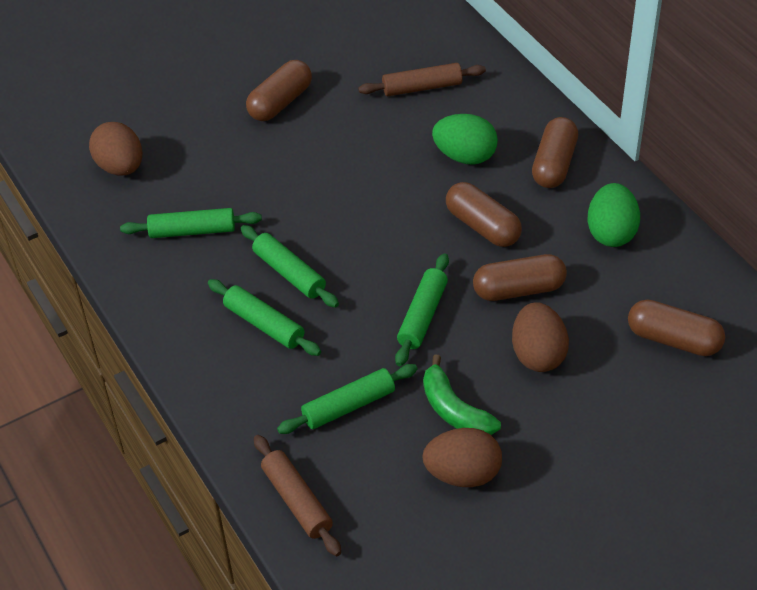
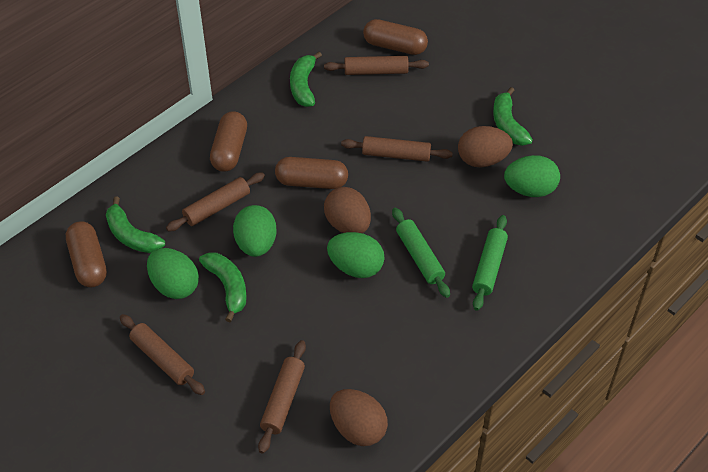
brown capsule: 5 -> 4
brown rolling pin: 2 -> 5
green banana: 1 -> 4
green egg: 2 -> 4
green rolling pin: 5 -> 2

